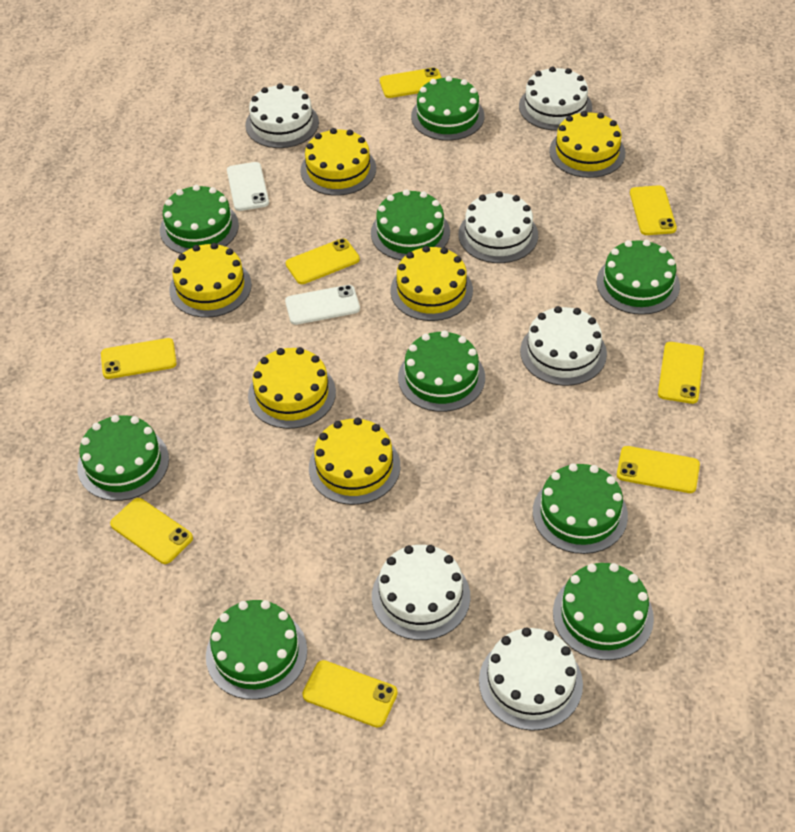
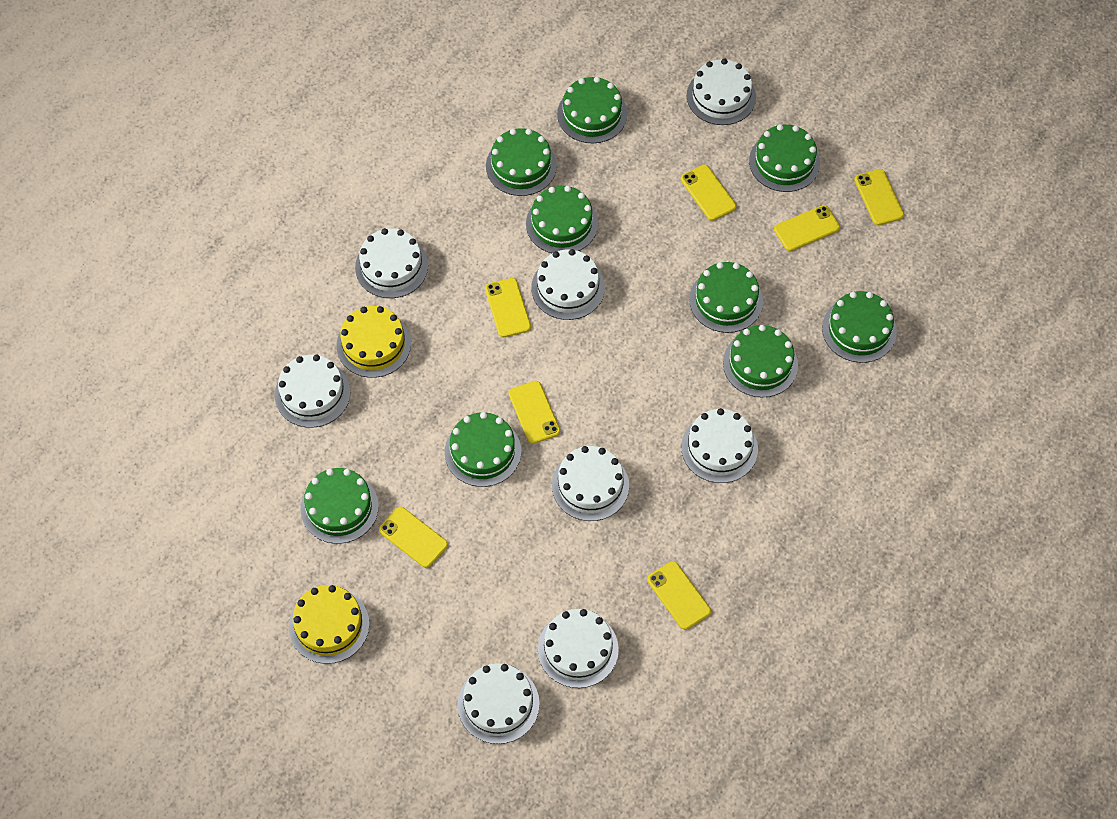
white cake: 6 -> 8
white phone: 2 -> 0
yellow cake: 6 -> 2
yellow phone: 8 -> 7

